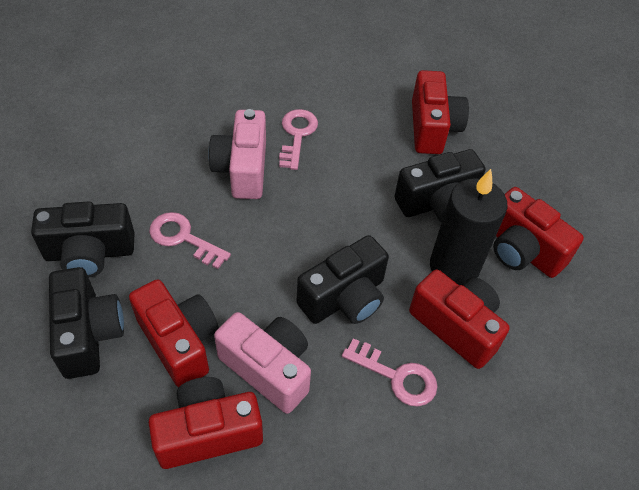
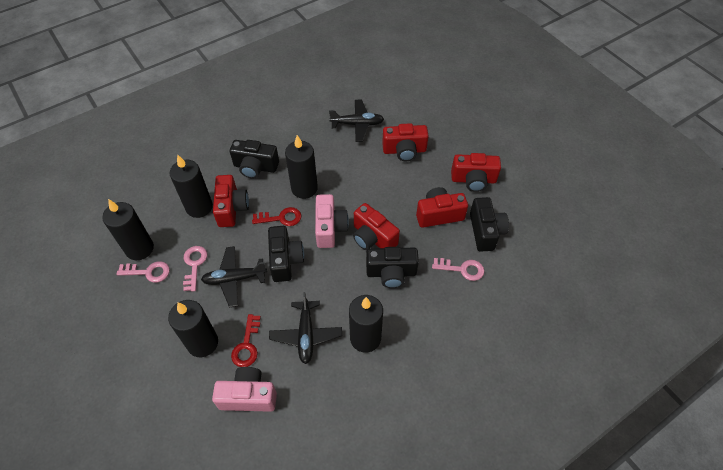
black candle: 1 -> 5
black plane: 0 -> 3
red key: 0 -> 2

